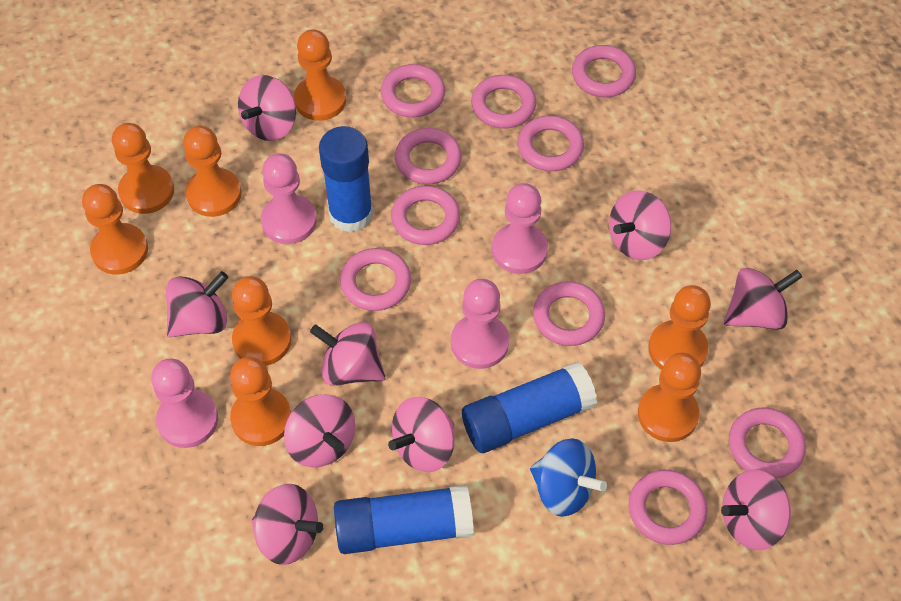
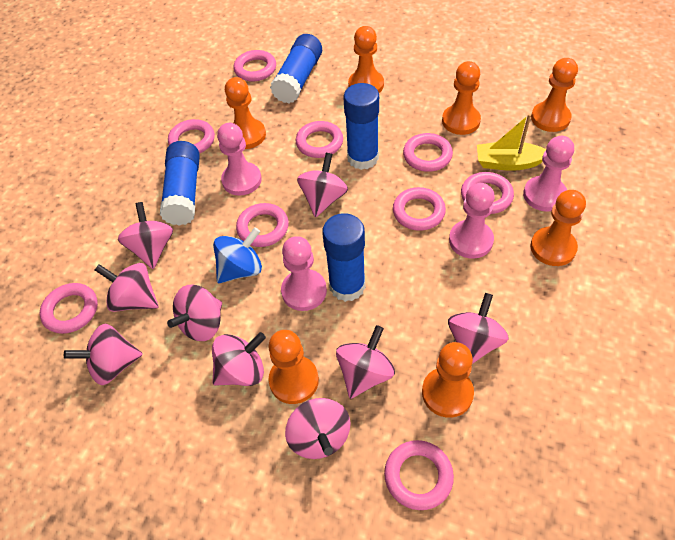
blue glue stick: 3 -> 4
orange pawn: 8 -> 7
pink ring: 10 -> 9
yellow boat: 0 -> 1

